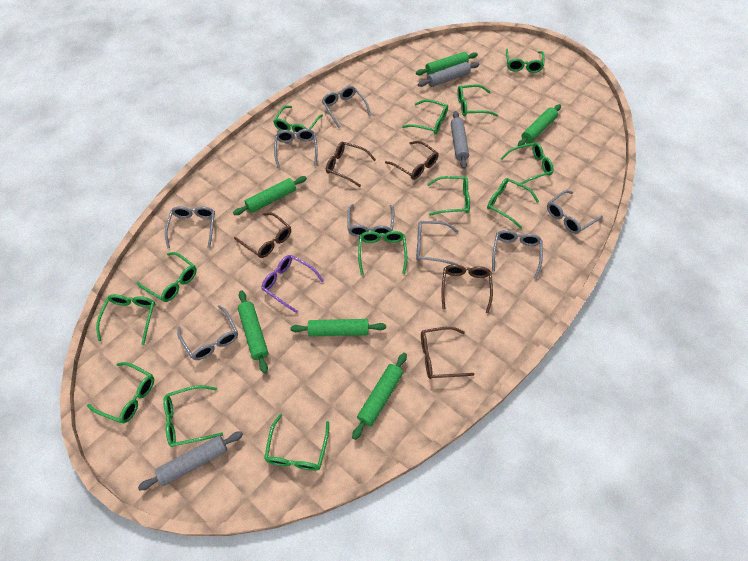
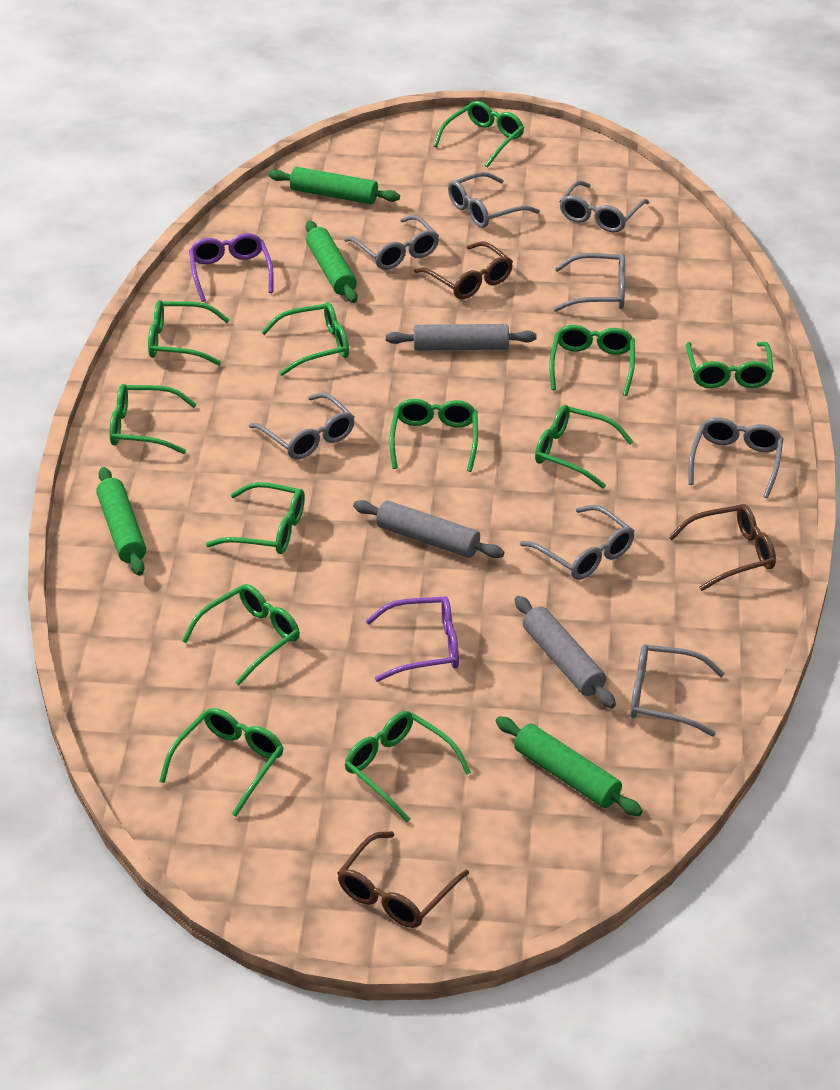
brown glasses: 5 -> 3
green glasses: 13 -> 12
green rolling pin: 6 -> 4
purple glasses: 1 -> 2

